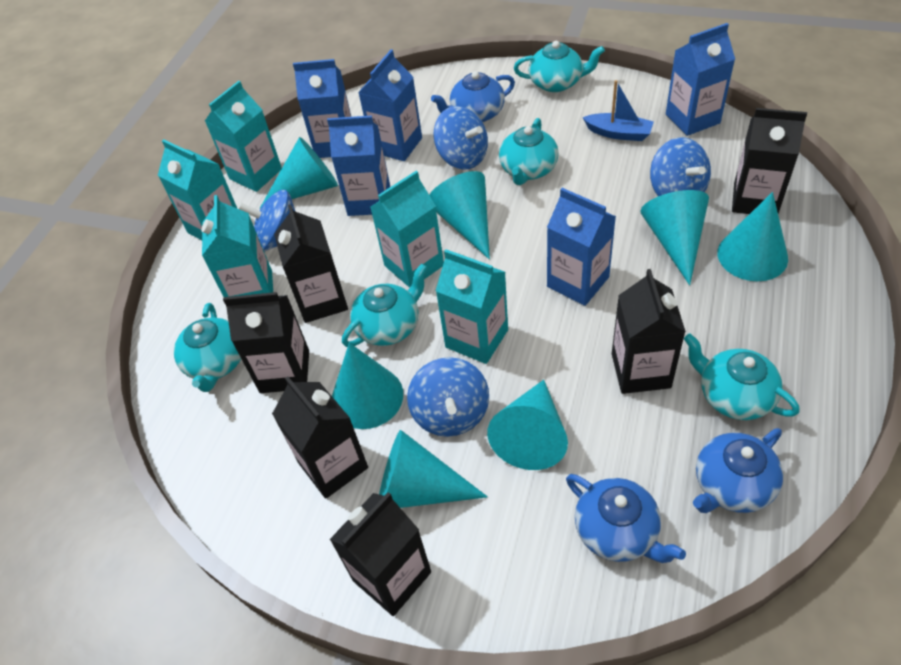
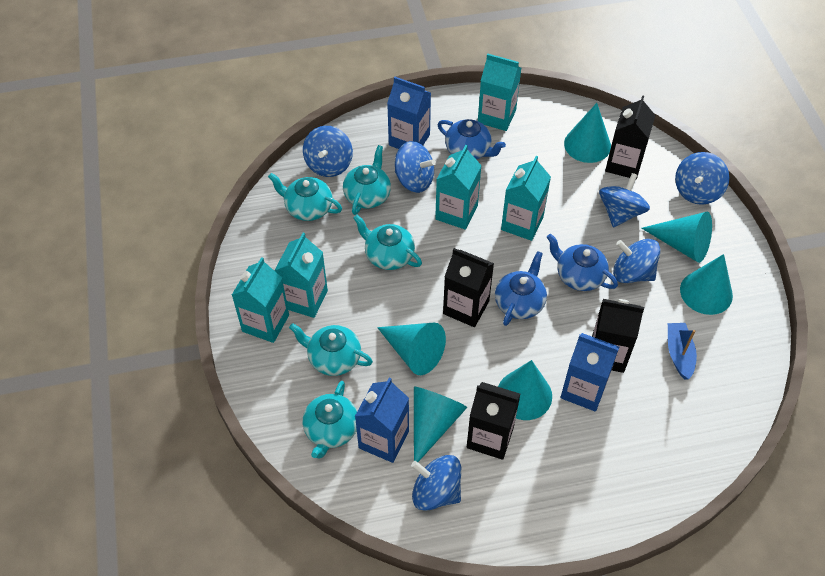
black carton: 6 -> 4
blue carton: 5 -> 3
blue spinning top: 4 -> 6
turquoise cone: 7 -> 6

